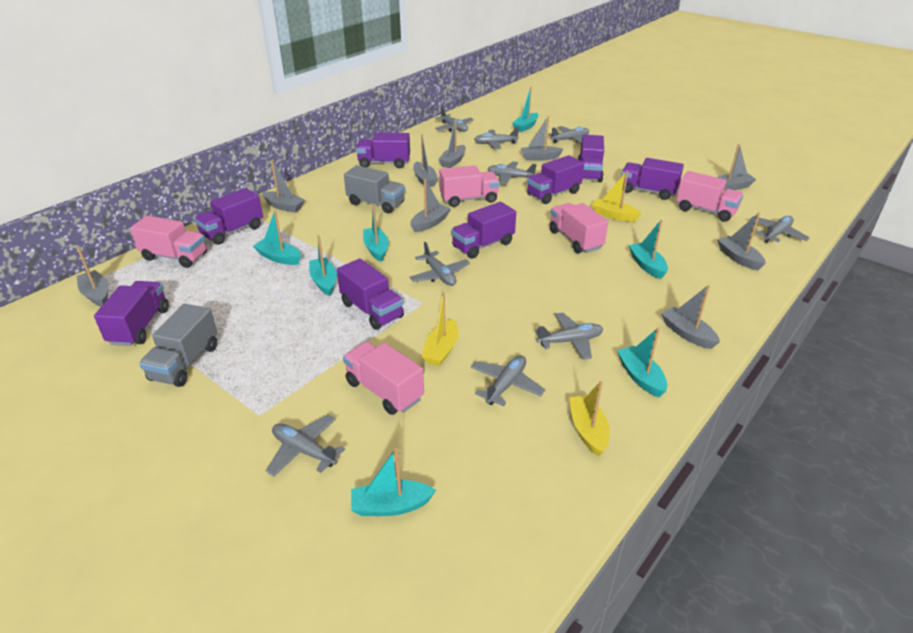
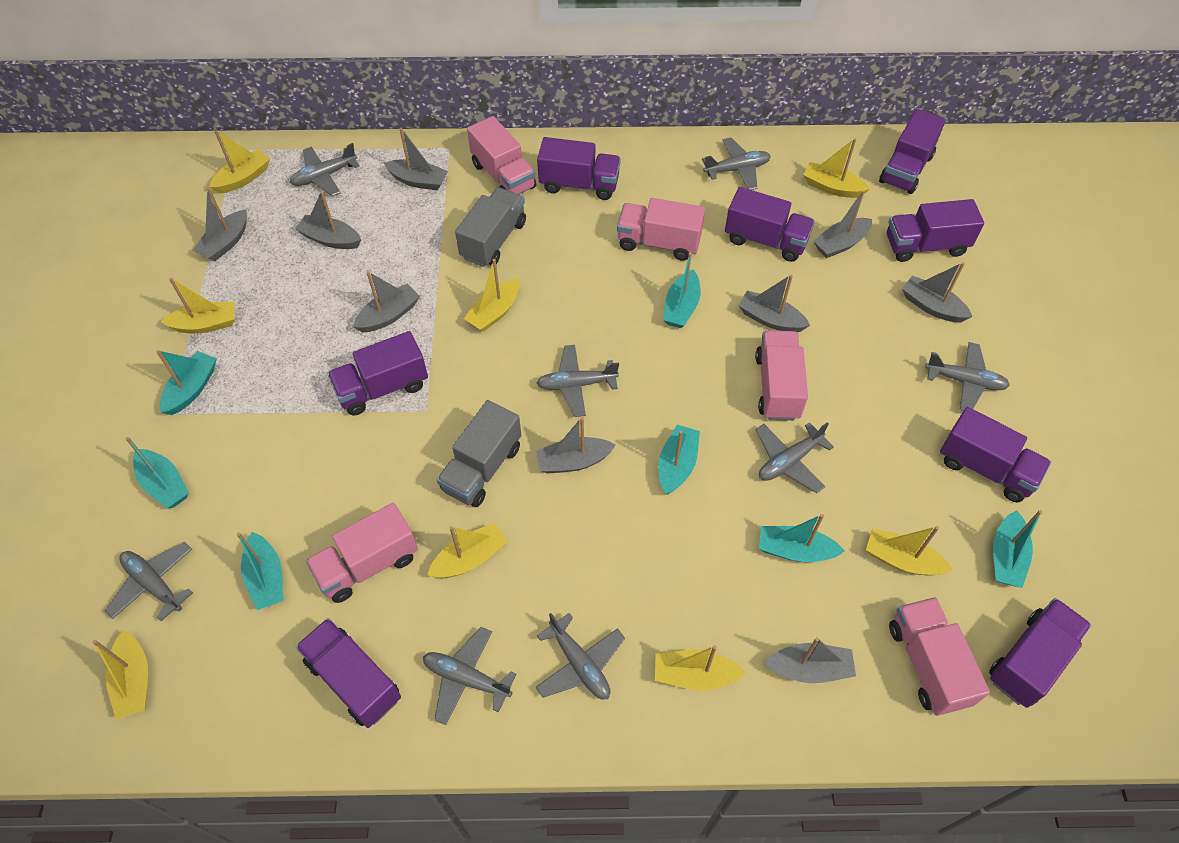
grey plane: 9 -> 8
yellow boat: 3 -> 8

